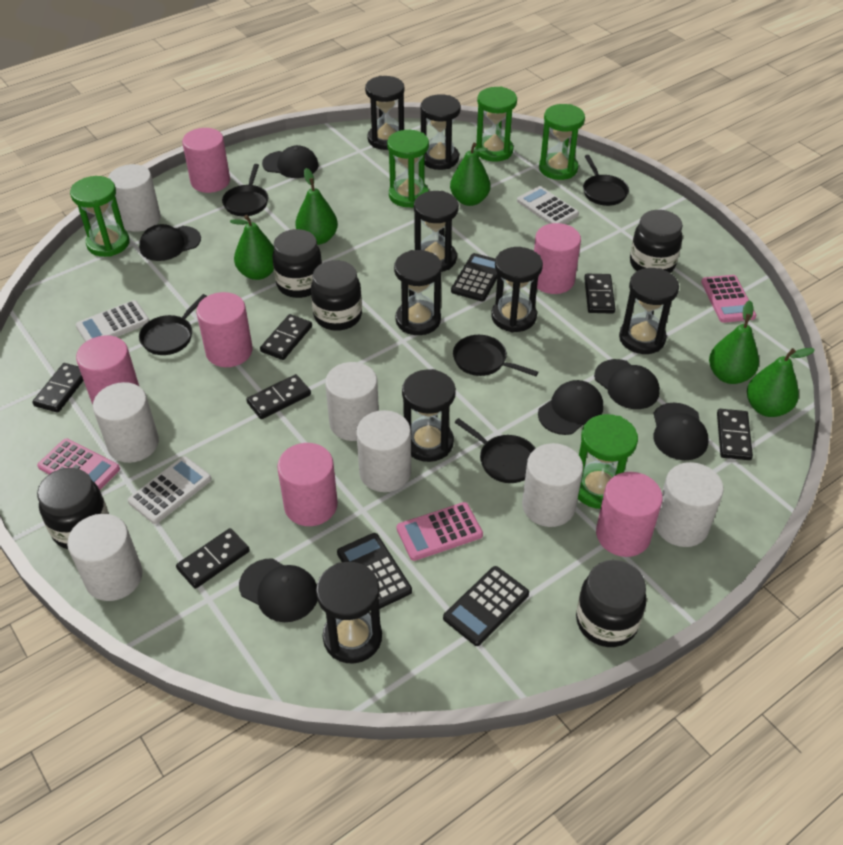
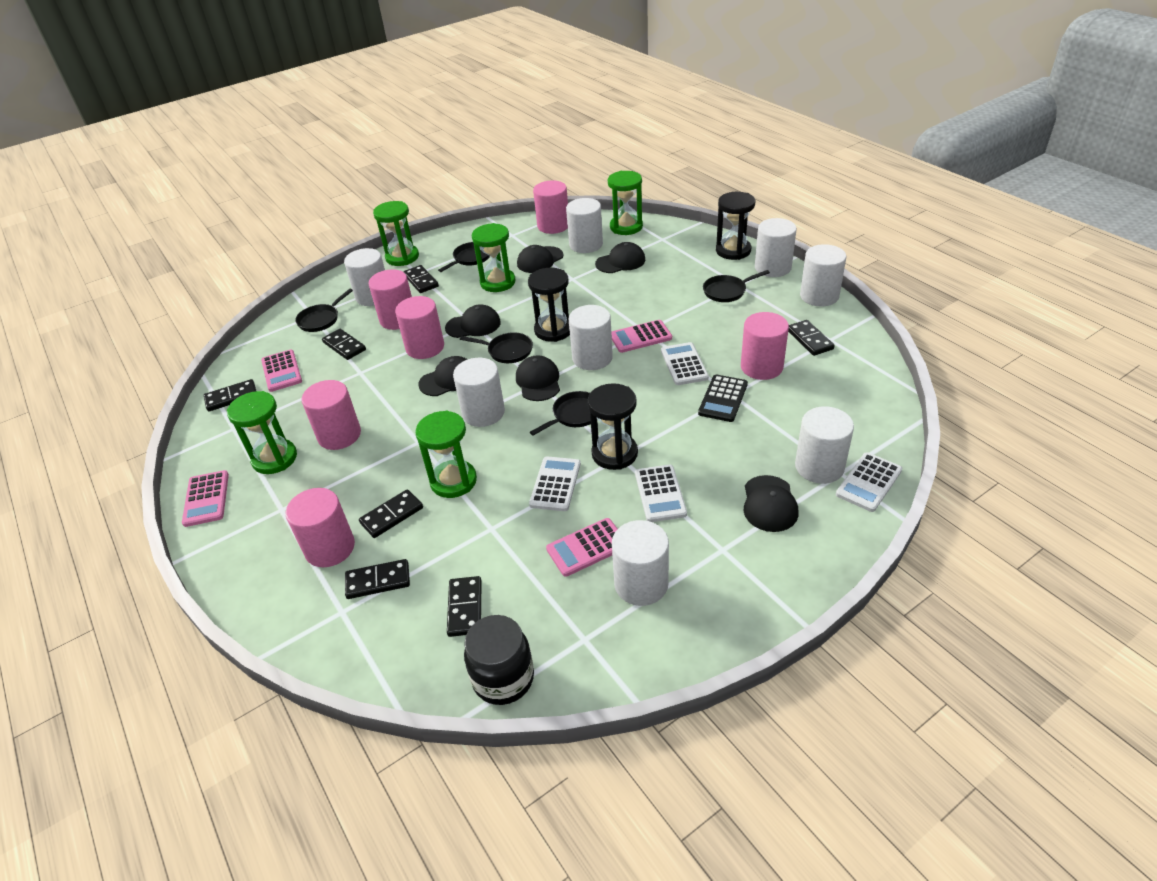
black calculator: 3 -> 1
black domino: 6 -> 7
black hourglass: 8 -> 3
black jar: 5 -> 1
green pear: 5 -> 0
pink calculator: 3 -> 4
white calculator: 3 -> 4
white cylinder: 7 -> 8

